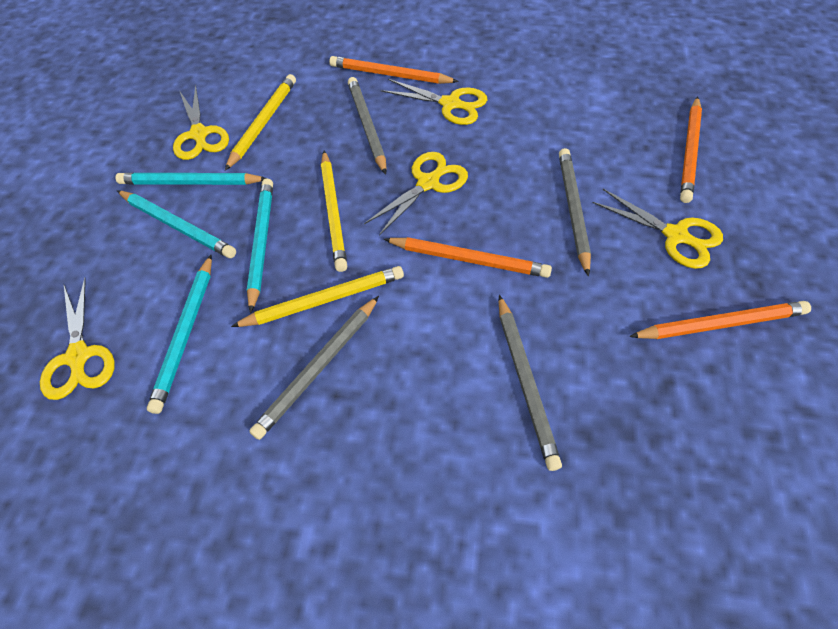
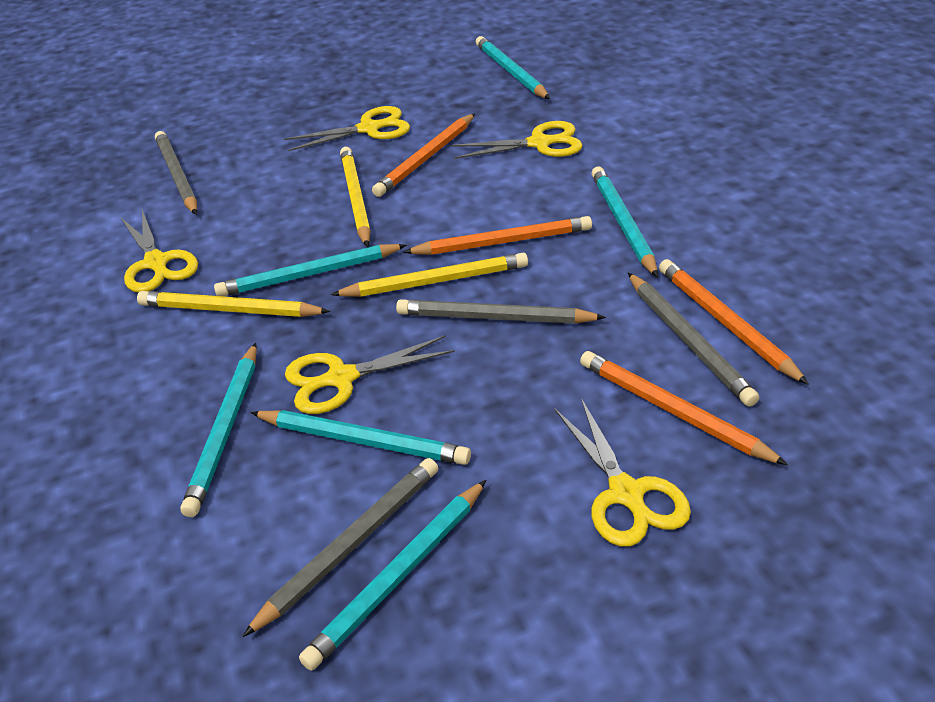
turquoise pencil: 4 -> 6

